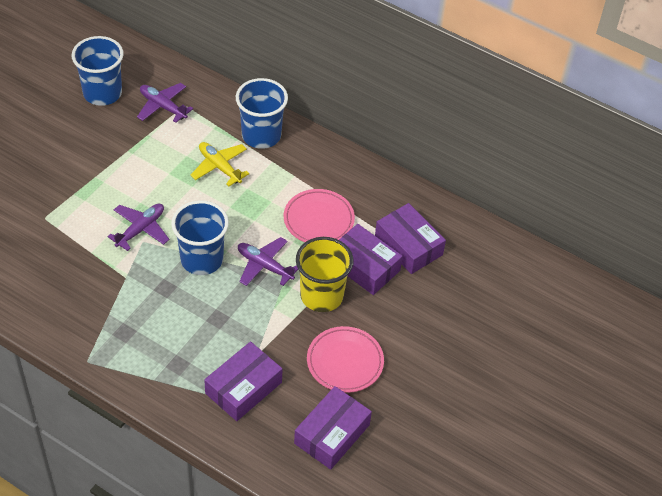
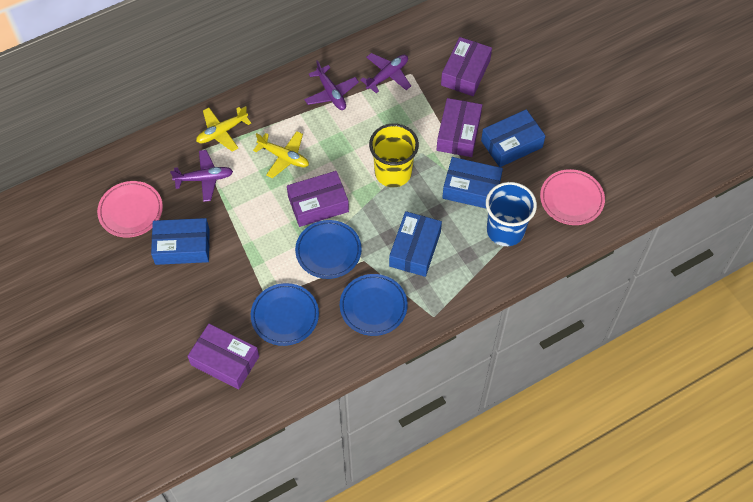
blue box: 0 -> 4
blue cup: 3 -> 1
blue plate: 0 -> 3
yellow plane: 1 -> 2

